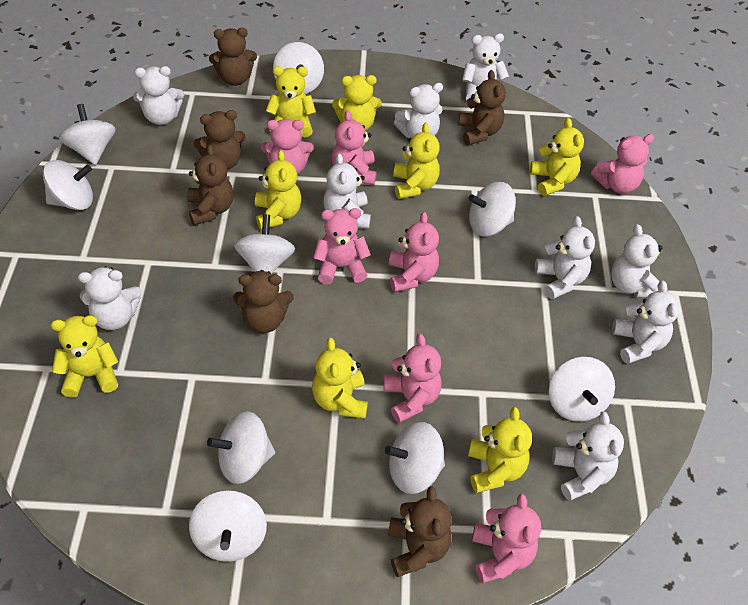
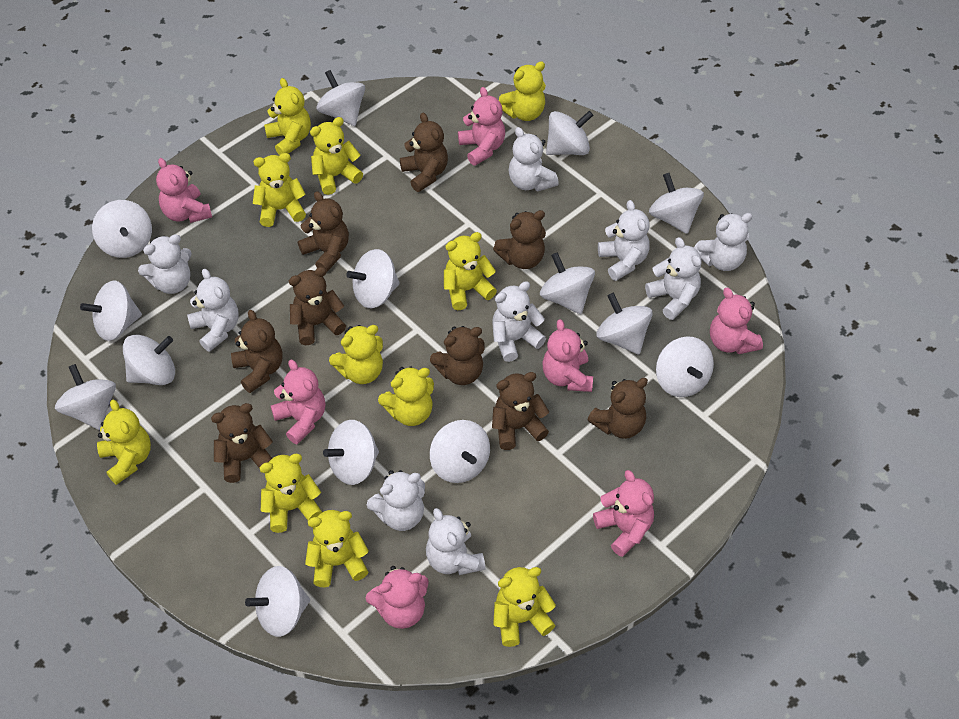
brown teddy bear: 6 -> 9
white spinning top: 9 -> 14
yellow teddy bear: 8 -> 11

